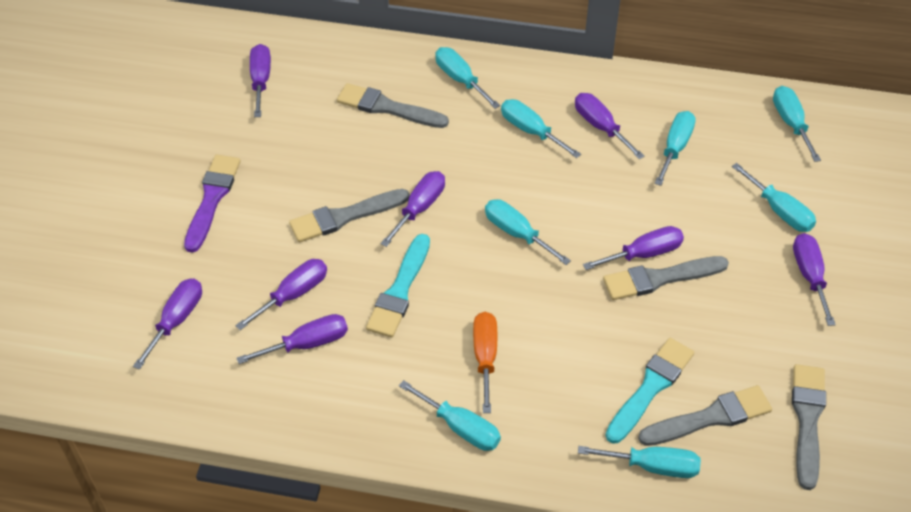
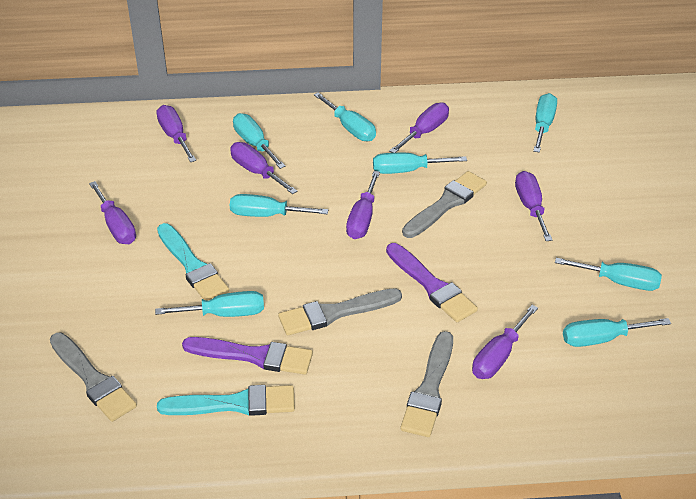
grey brush: 5 -> 4
orange screwdriver: 1 -> 0
purple brush: 1 -> 2
purple screwdriver: 8 -> 7

